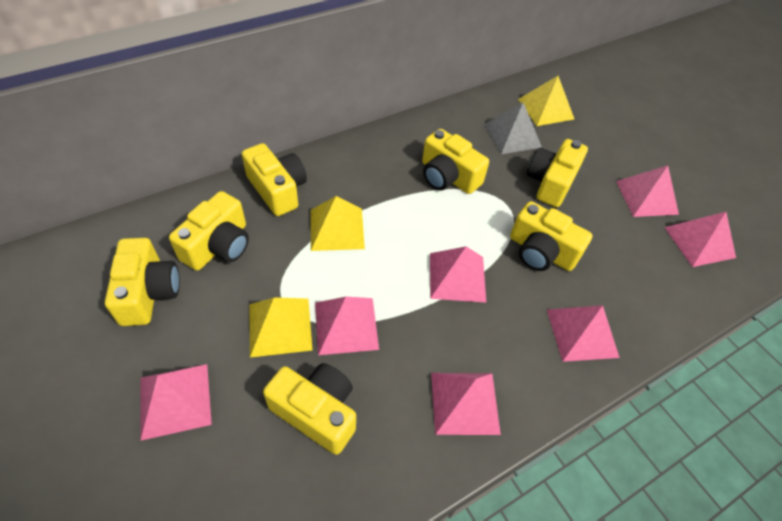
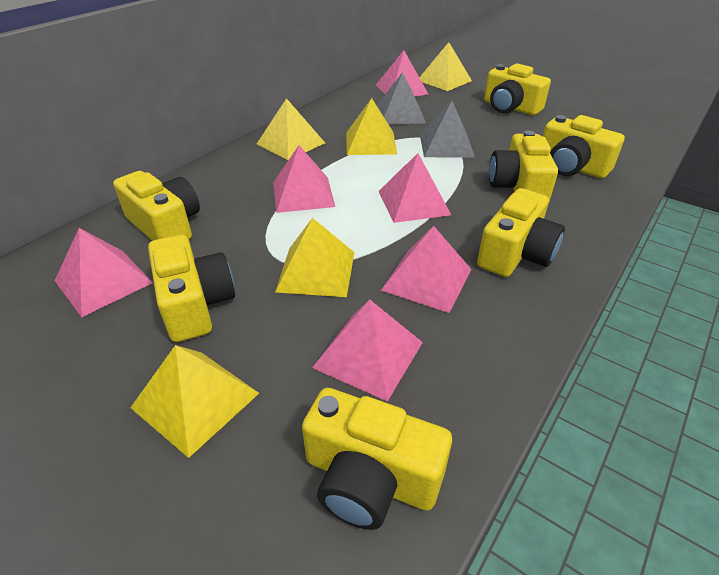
grey pyramid: 1 -> 2
pink pyramid: 7 -> 6
yellow pyramid: 3 -> 5

